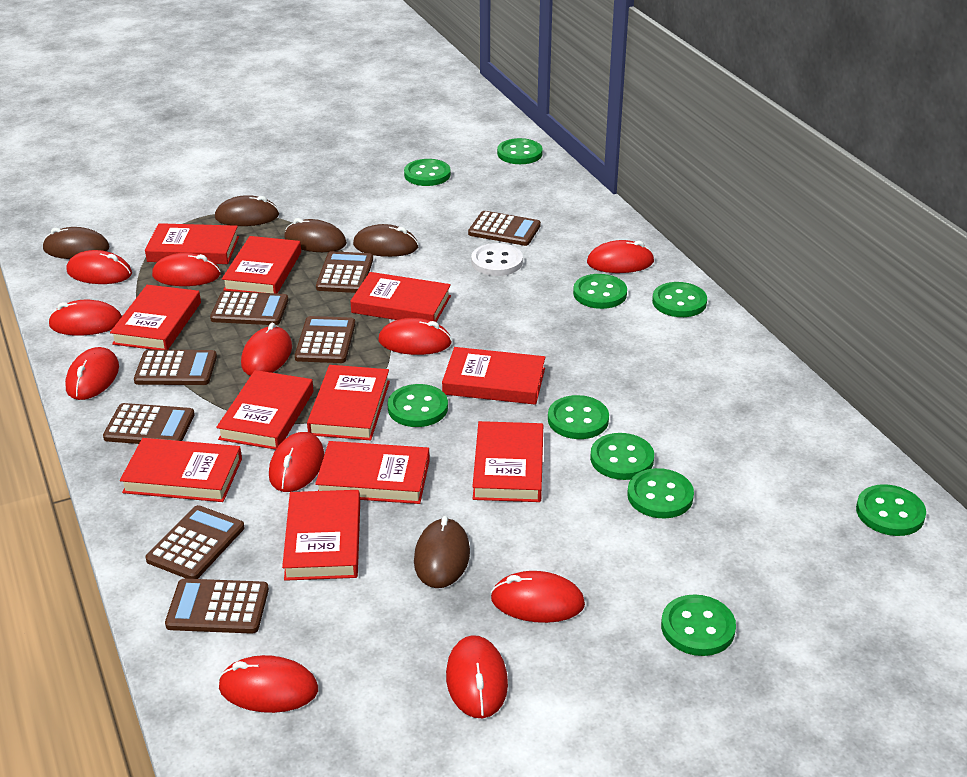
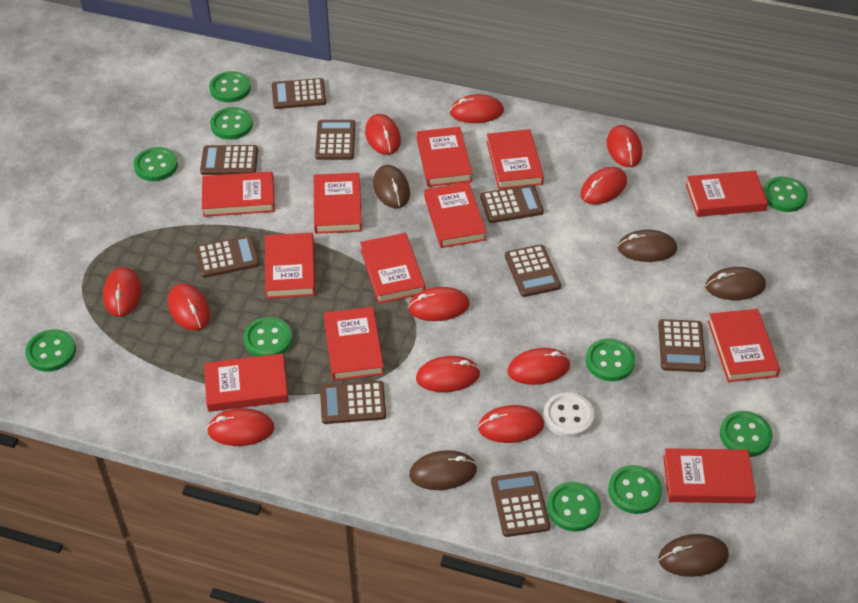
brown calculator: 8 -> 9
red book: 11 -> 12

